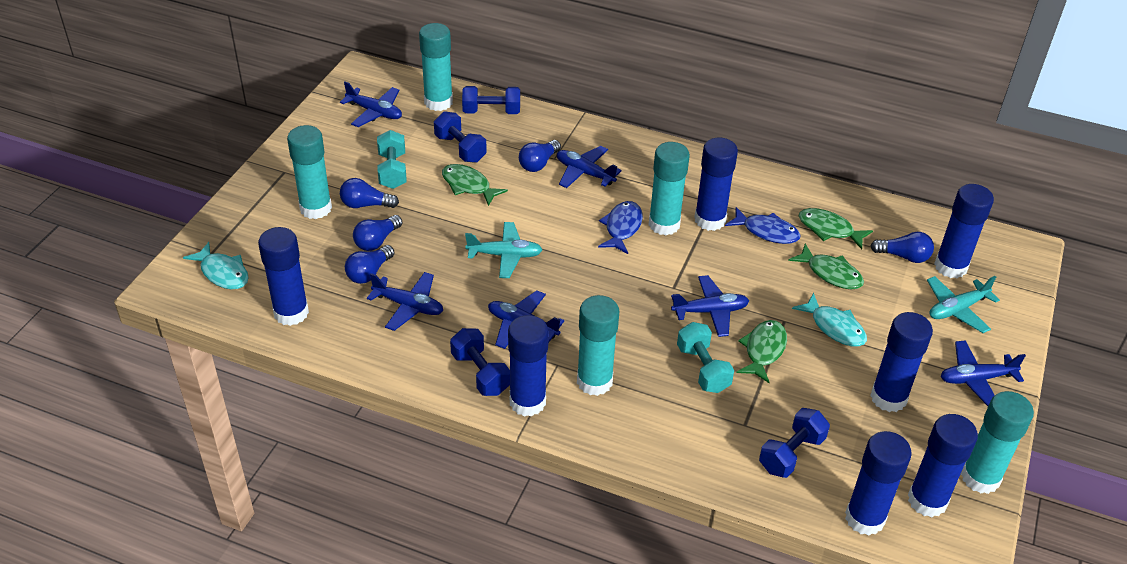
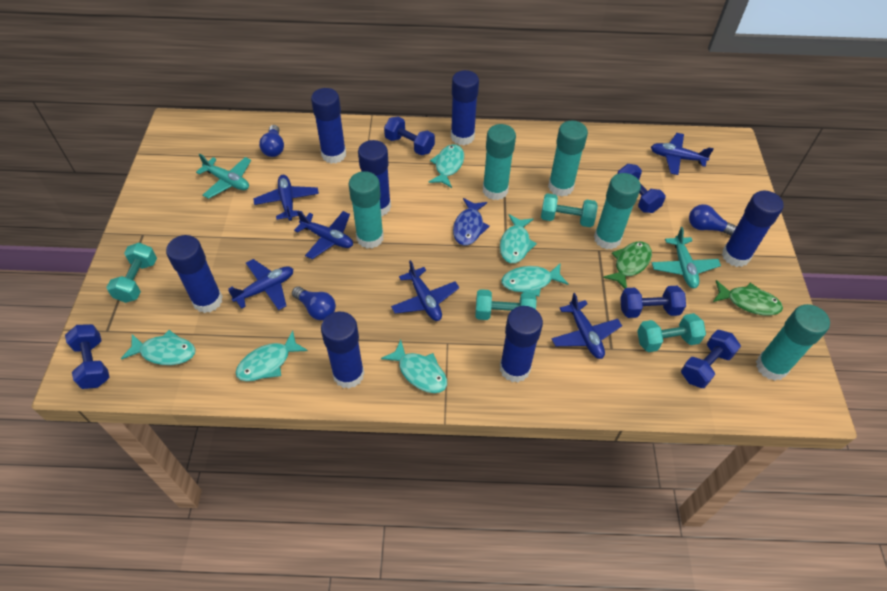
blue dumbbell: 4 -> 5
blue fish: 2 -> 1
blue light bulb: 5 -> 3
green fish: 4 -> 2
turquoise dumbbell: 2 -> 4
turquoise fish: 2 -> 6

